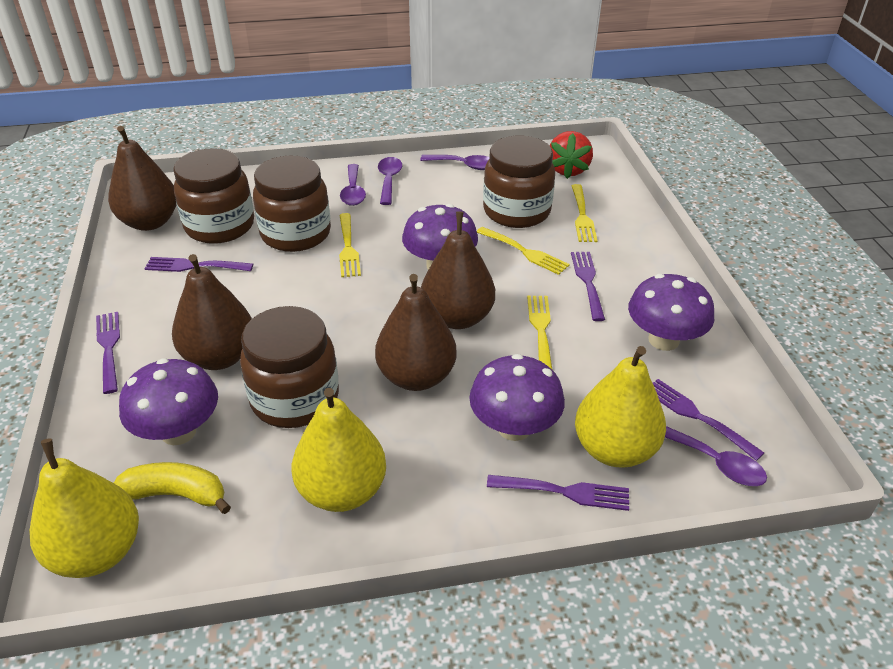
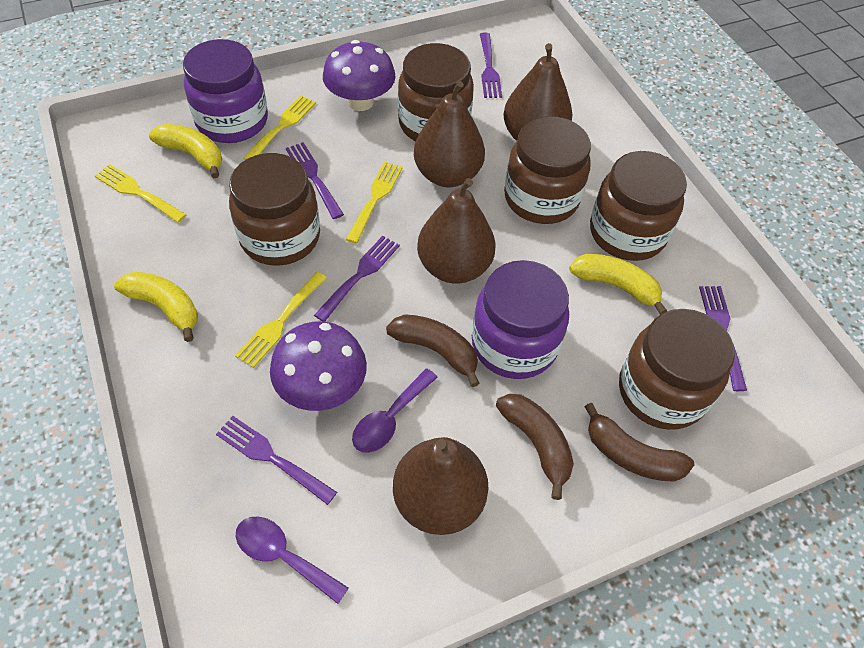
brown banana: 0 -> 3
brown jar: 4 -> 5
purple jar: 0 -> 2
purple mushroom: 4 -> 2
purple spoon: 4 -> 2
red strawberry: 1 -> 0
yellow banana: 1 -> 3
yellow pear: 3 -> 0

